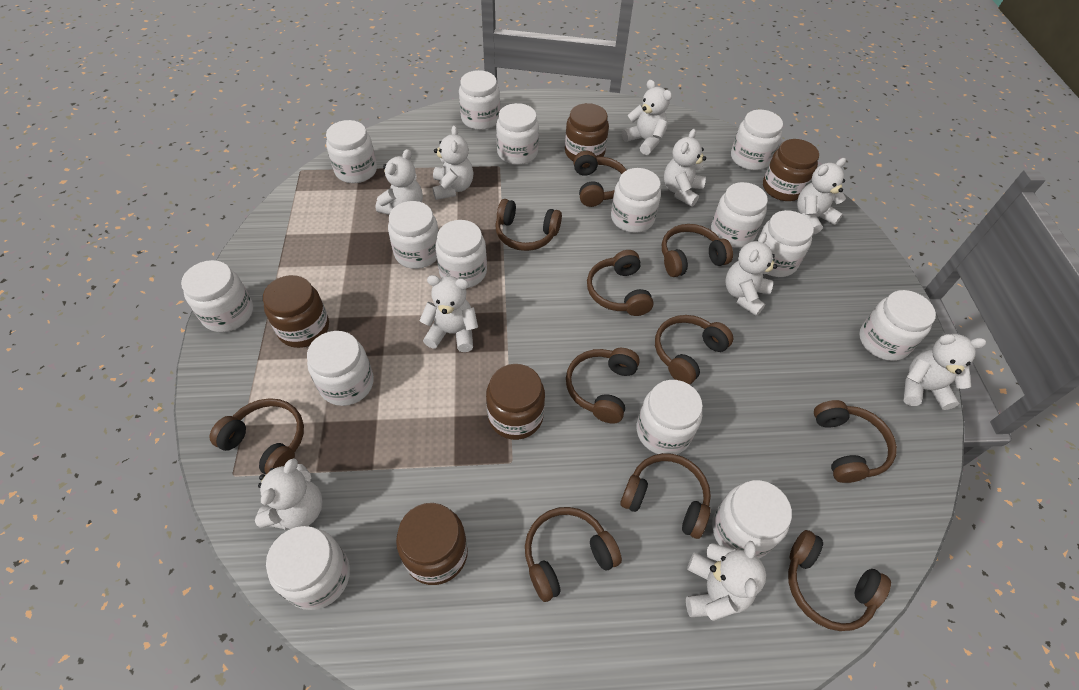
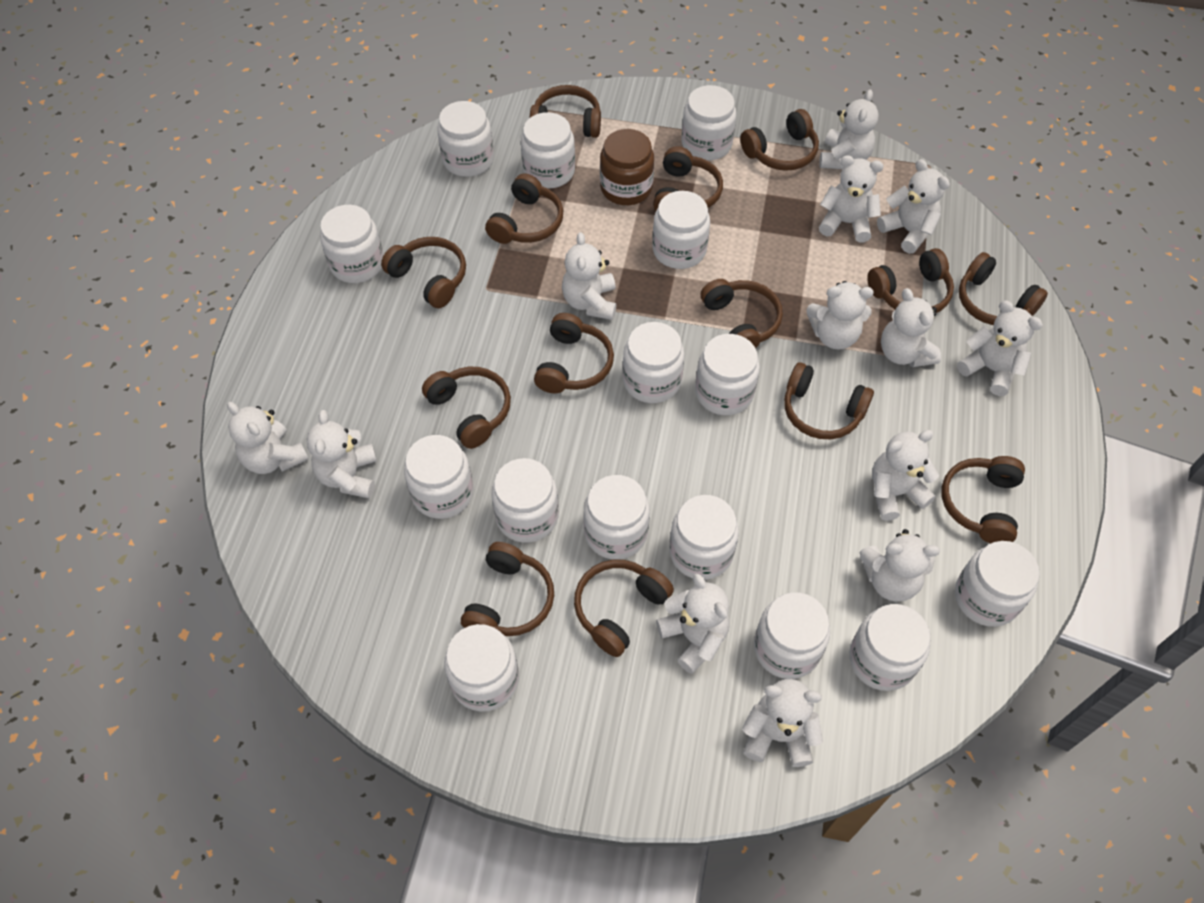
brown headphones: 11 -> 14
brown jar: 5 -> 1
white teddy bear: 10 -> 13

